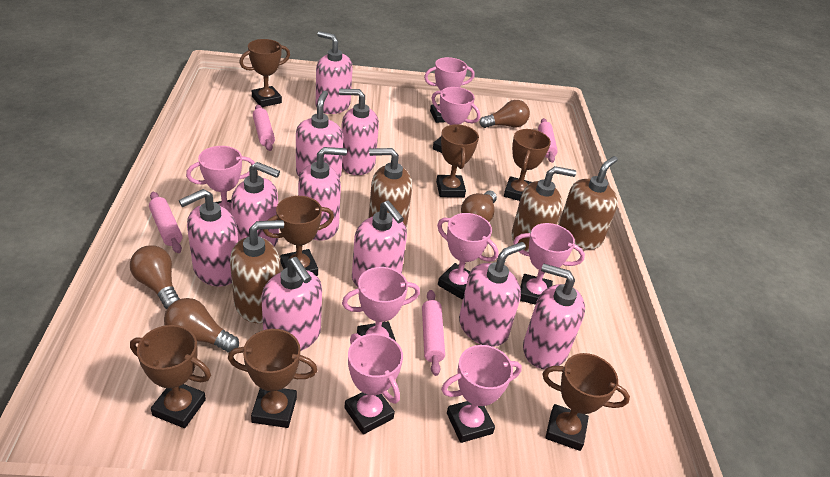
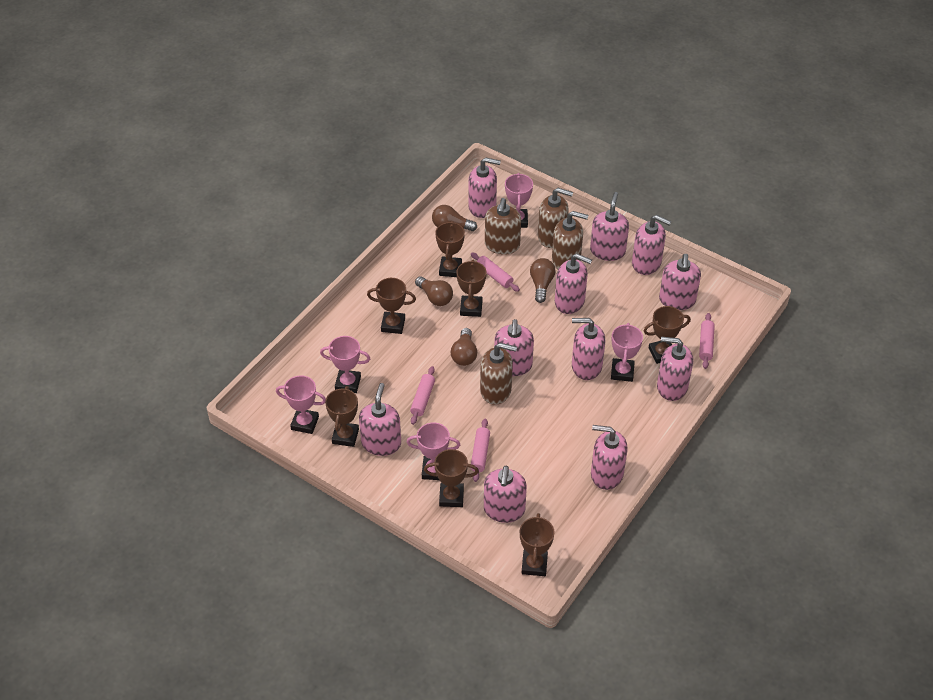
pink soap dispenser: 10 -> 11
pink trophy: 8 -> 5

